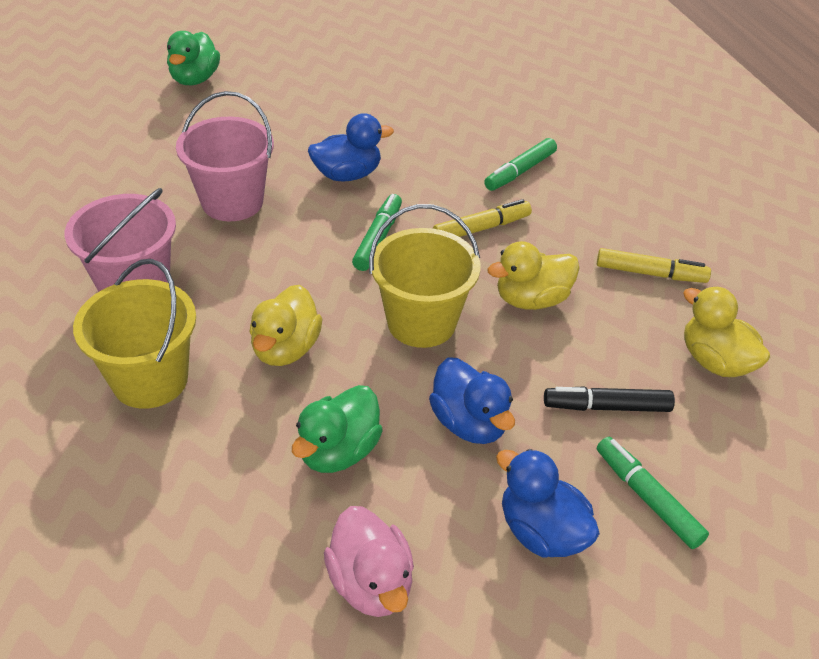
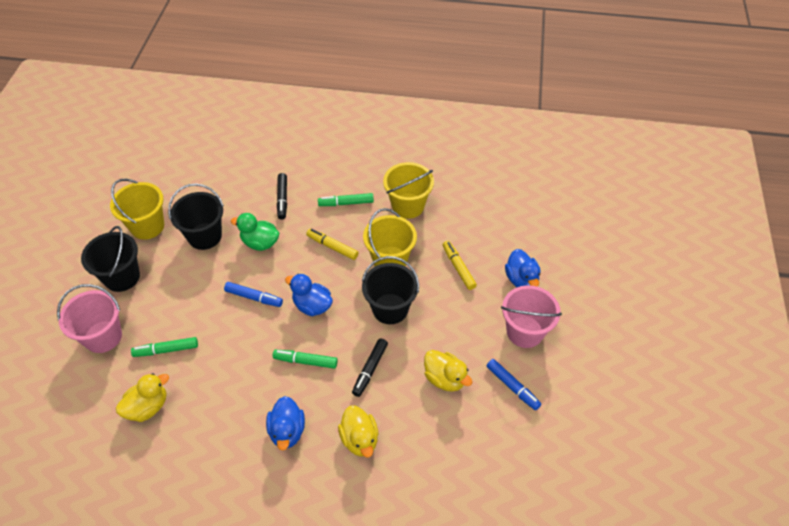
black bucket: 0 -> 3
black marker: 1 -> 2
blue marker: 0 -> 2
green duck: 2 -> 1
pink duck: 1 -> 0
yellow bucket: 2 -> 3

